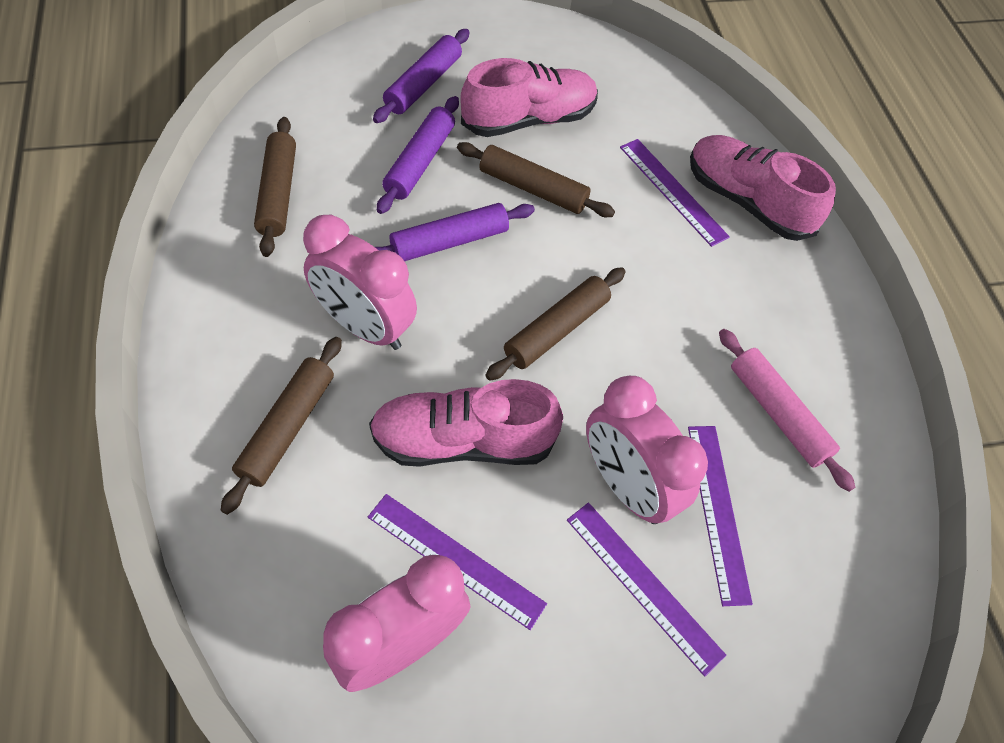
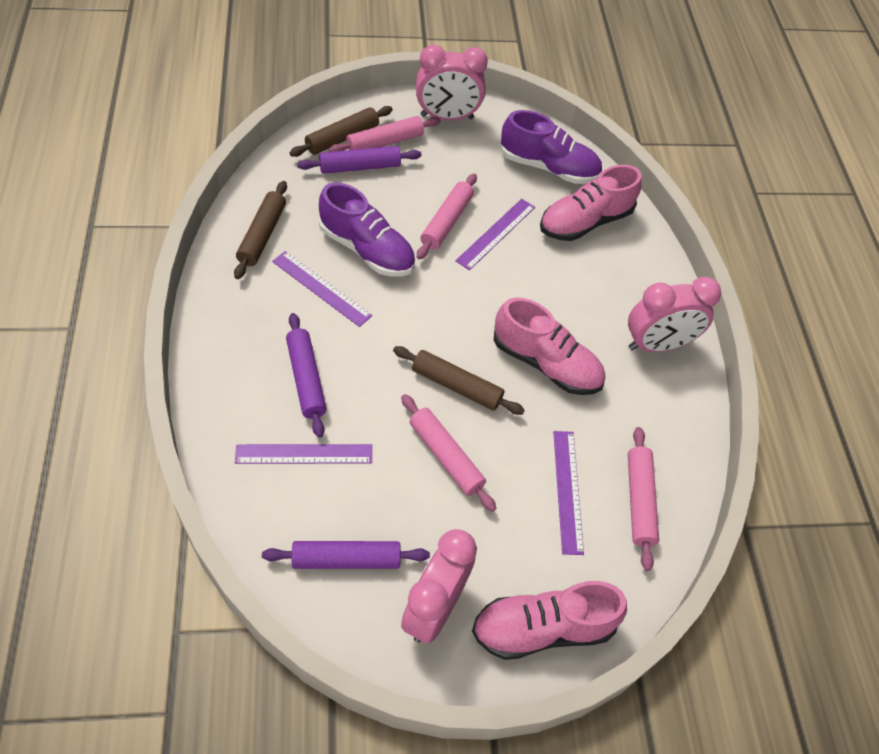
brown rolling pin: 4 -> 3
pink rolling pin: 1 -> 4
purple shoe: 0 -> 2

